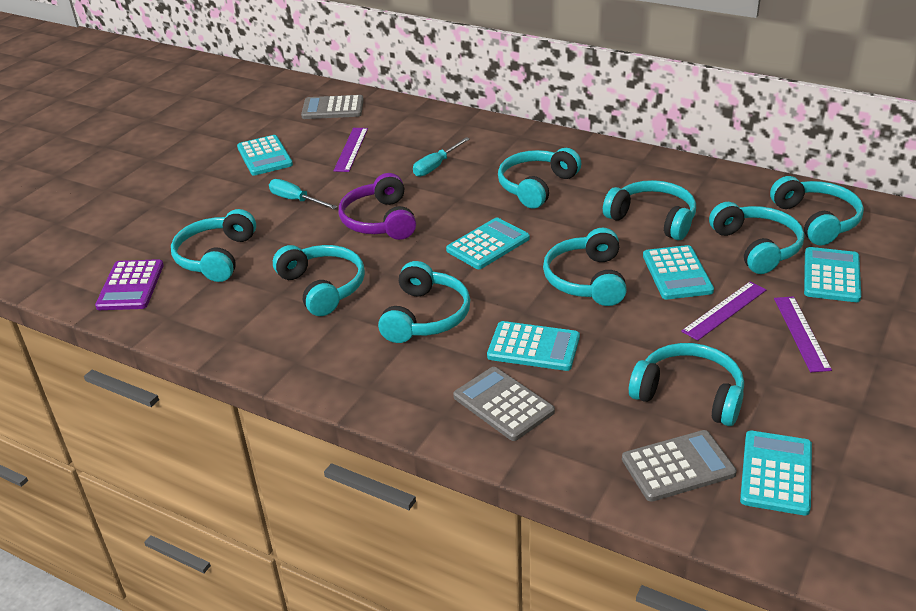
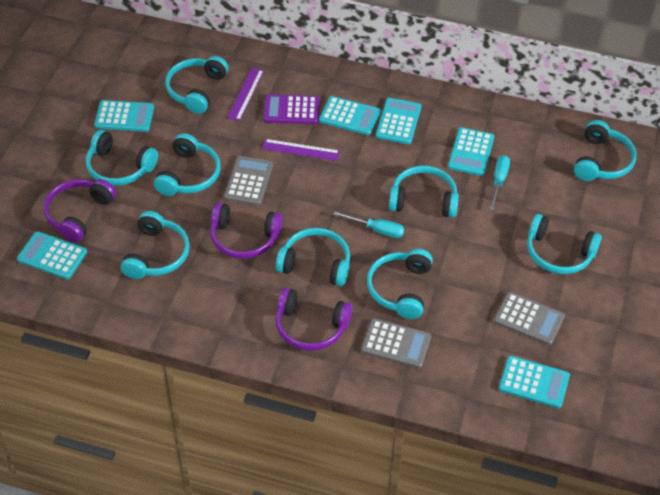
purple headphones: 1 -> 3
purple ruler: 3 -> 2

